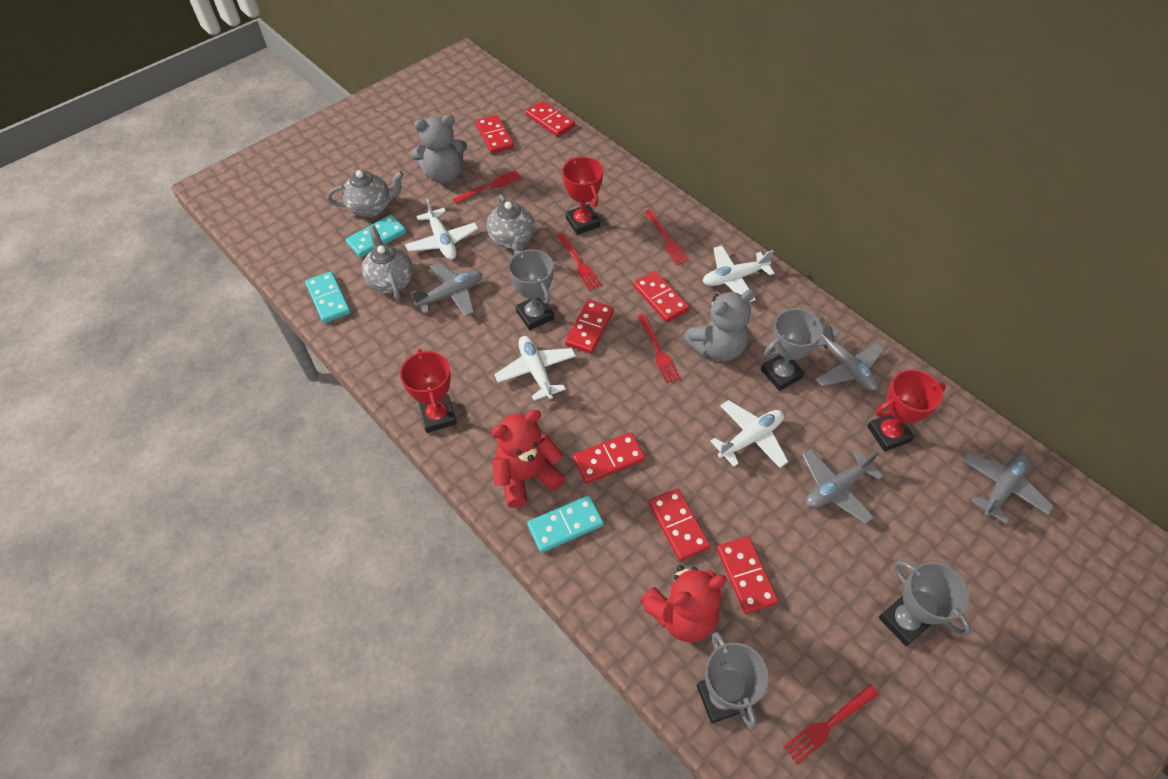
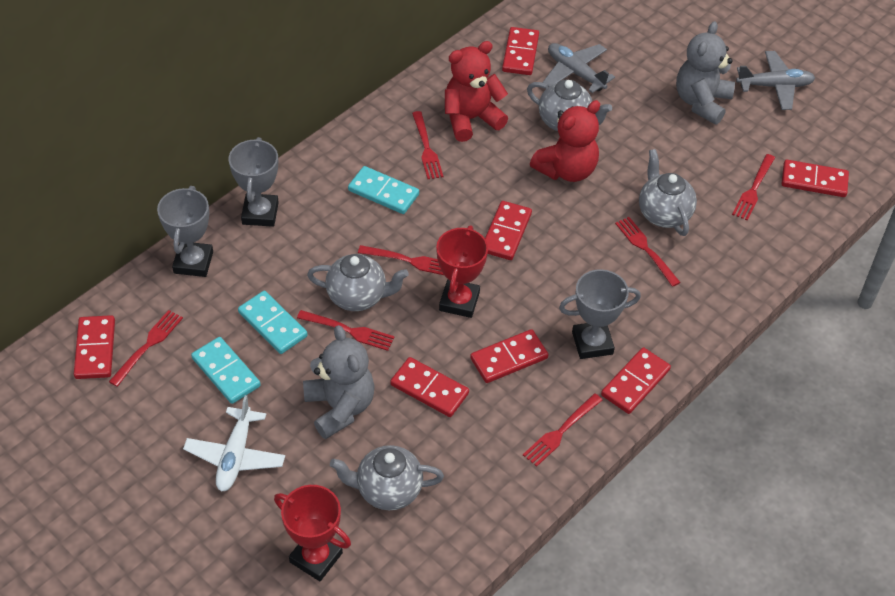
grey plane: 4 -> 2
grey teapot: 3 -> 4
grey trophy: 4 -> 3
red fork: 5 -> 7
red trophy: 3 -> 2
white plane: 4 -> 1

